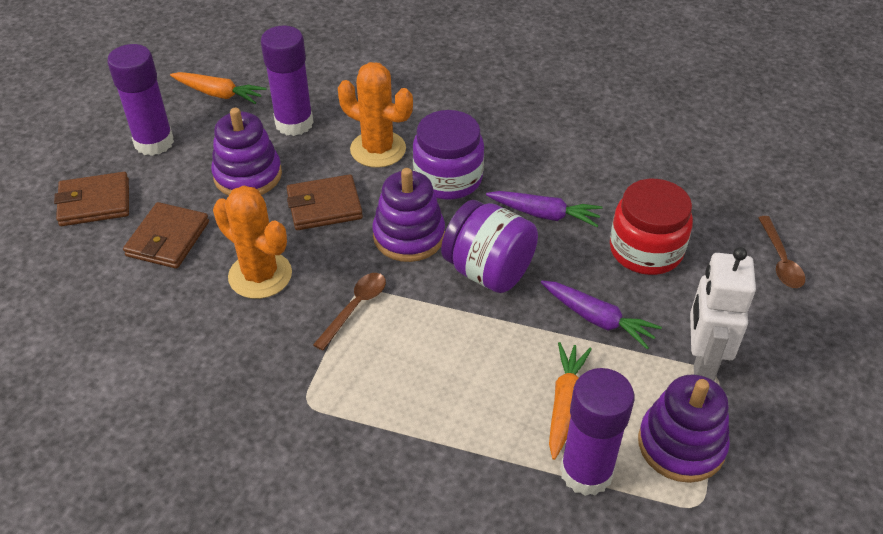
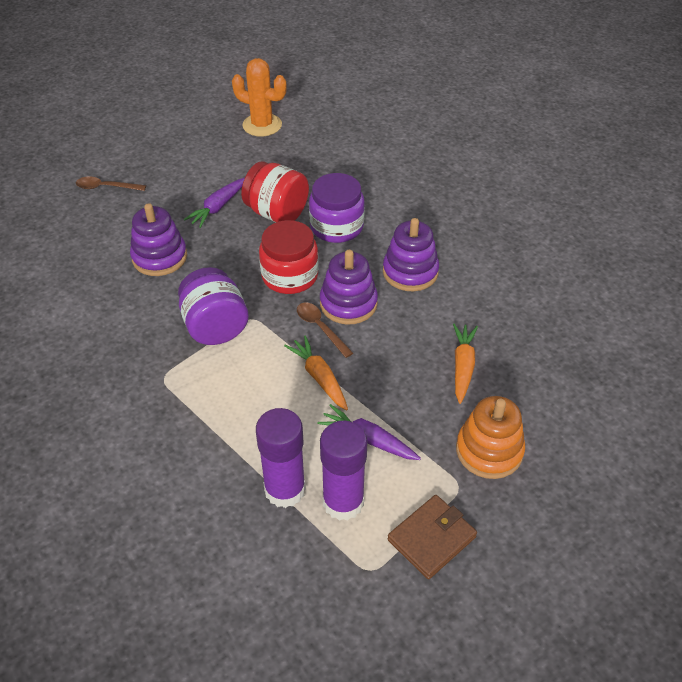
brown wallet: 3 -> 1
orange cactus: 2 -> 1
orange stacking toy: 0 -> 1
purple glue stick: 3 -> 2
red jar: 1 -> 2
white robot: 1 -> 0

